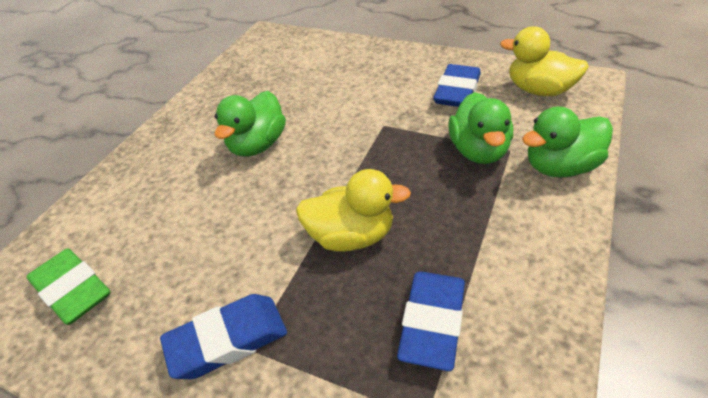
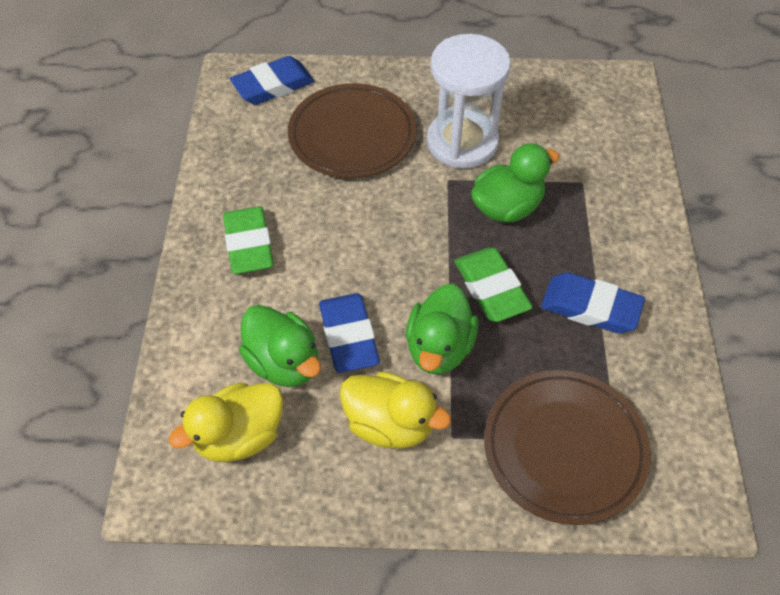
brown plate: 0 -> 2
green eraser: 1 -> 2
white hourglass: 0 -> 1

